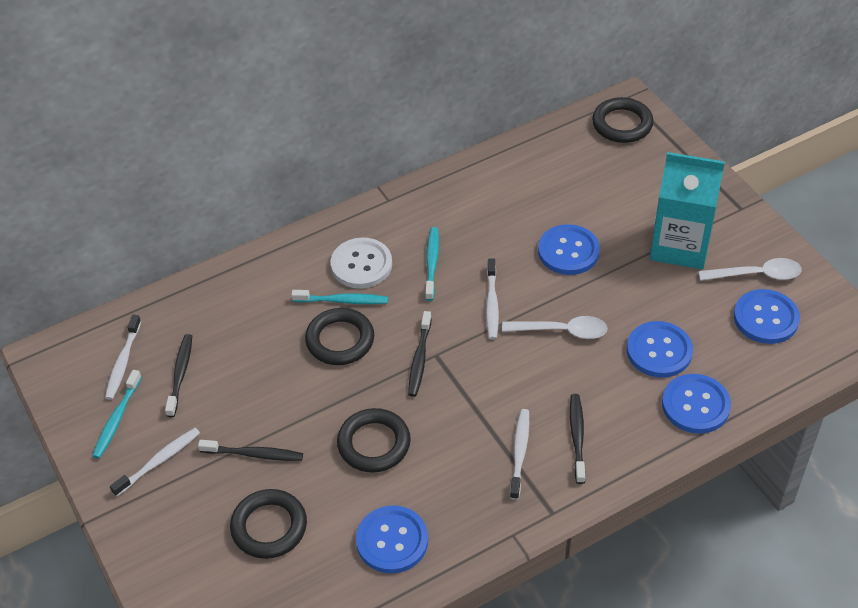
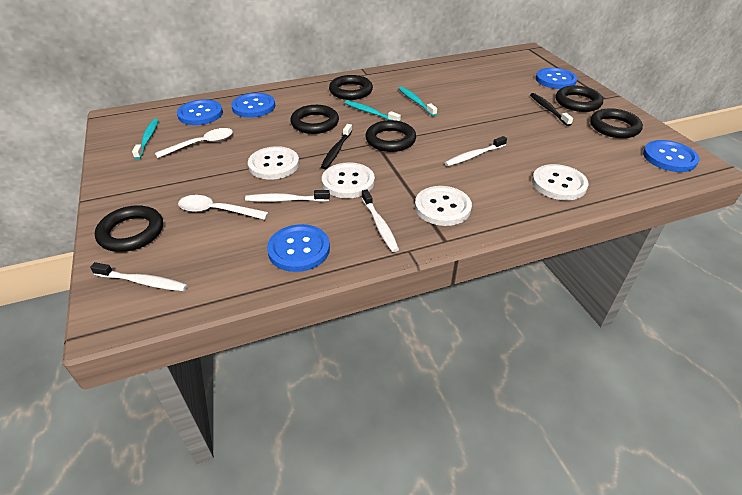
black ring: 4 -> 6
black toothbrush: 4 -> 2
turquoise carton: 1 -> 0
white button: 1 -> 4

